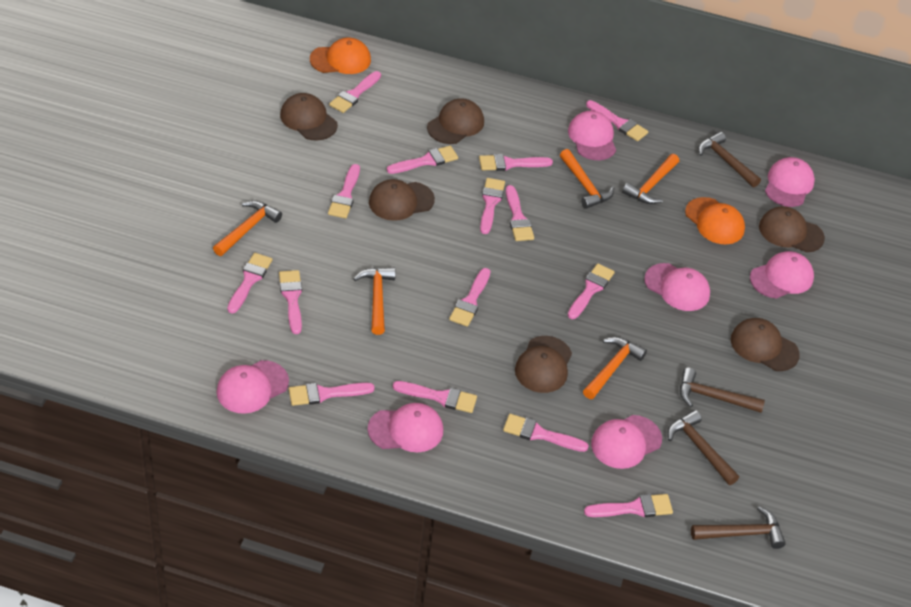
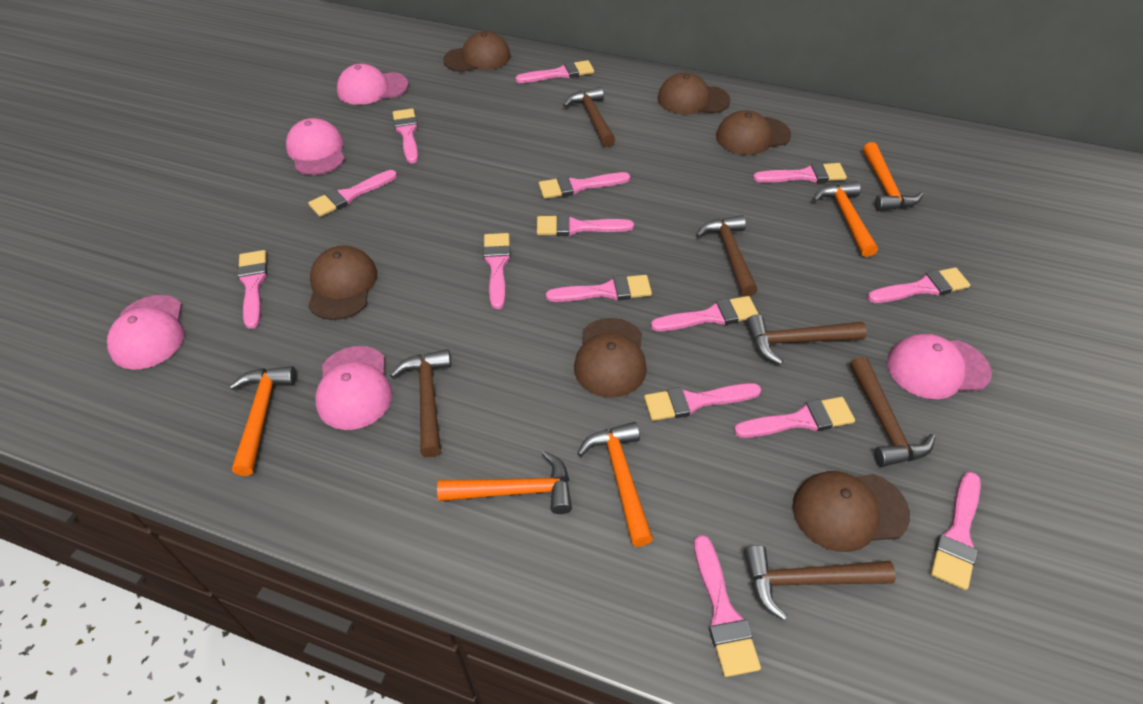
brown hammer: 4 -> 6
orange cap: 2 -> 0
pink cap: 7 -> 5

